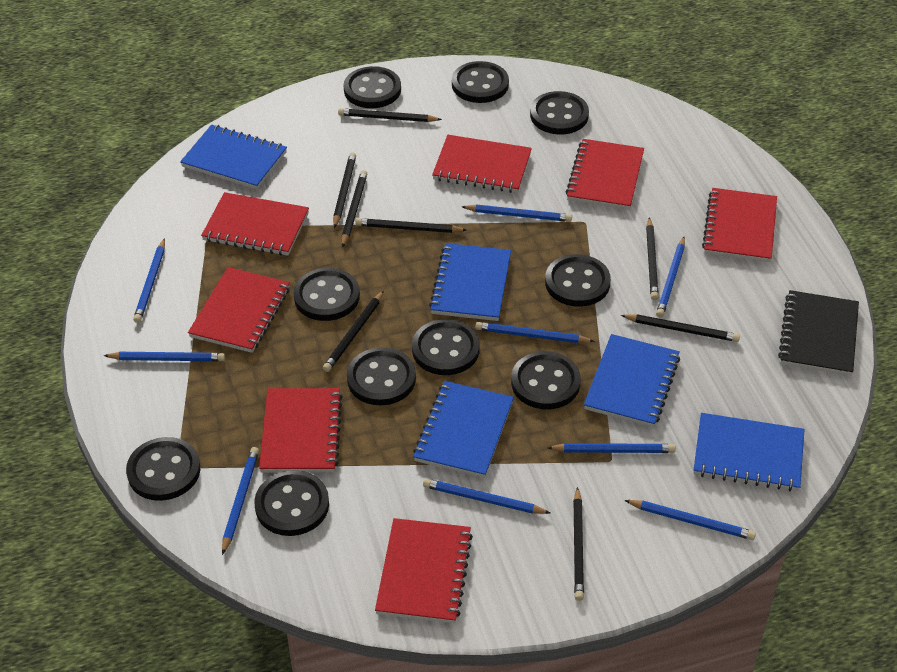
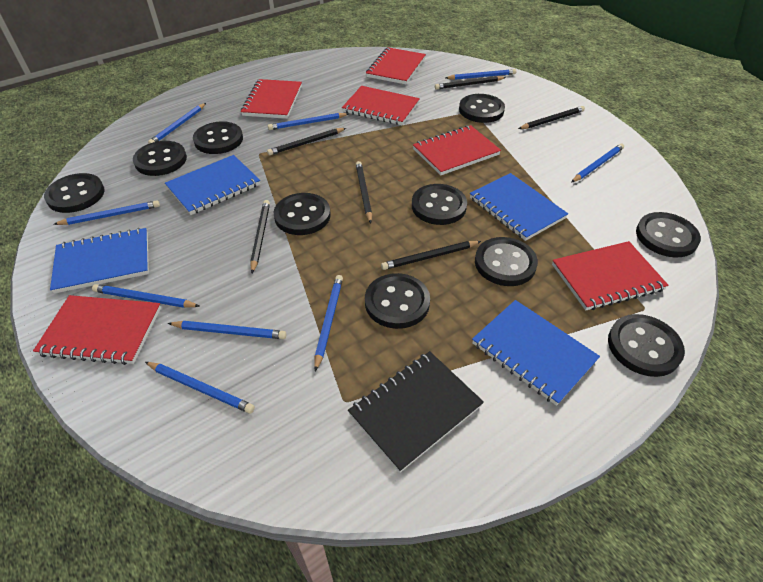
black pencil: 8 -> 6
blue notebook: 5 -> 4
red notebook: 7 -> 6

